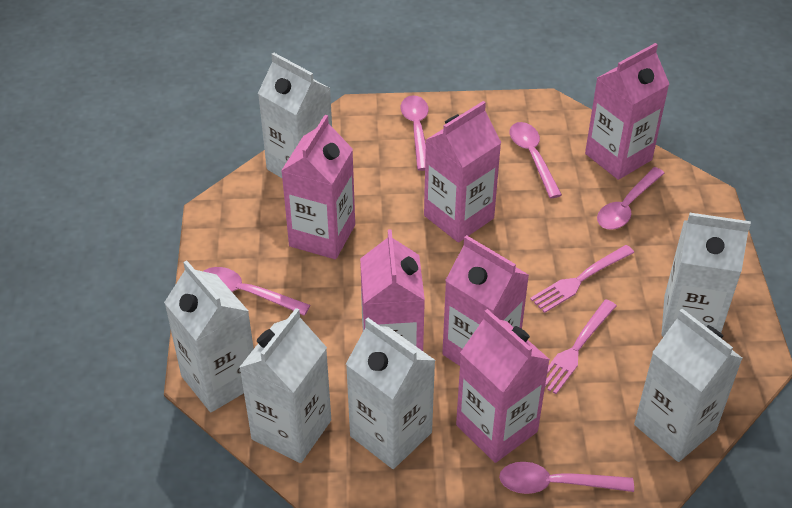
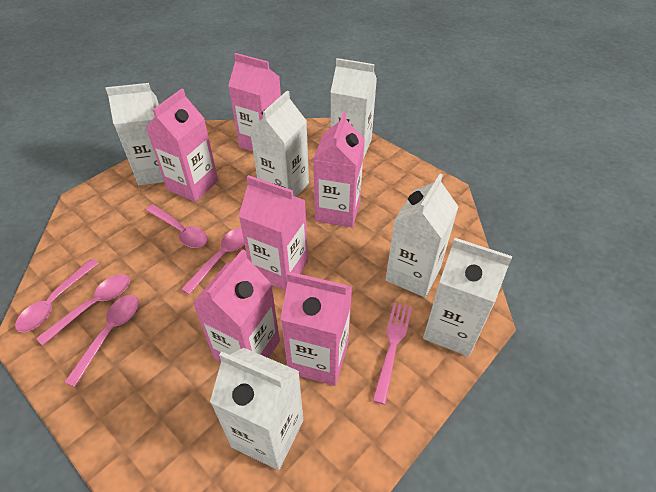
pink fork: 2 -> 1

